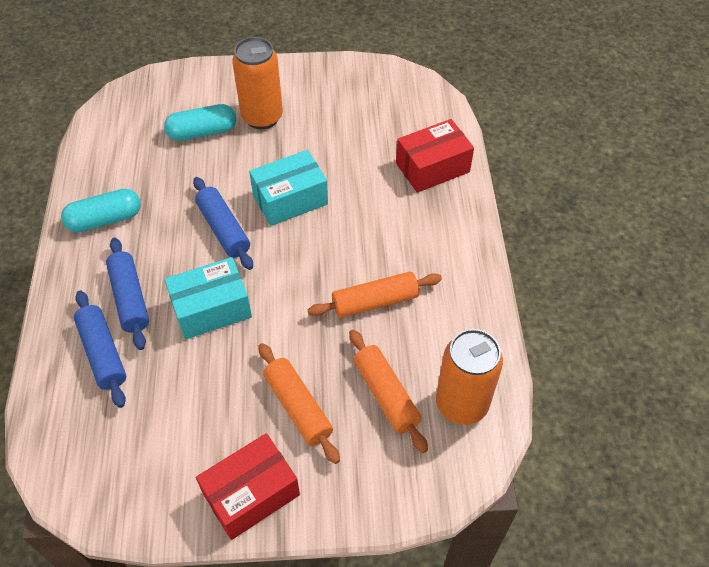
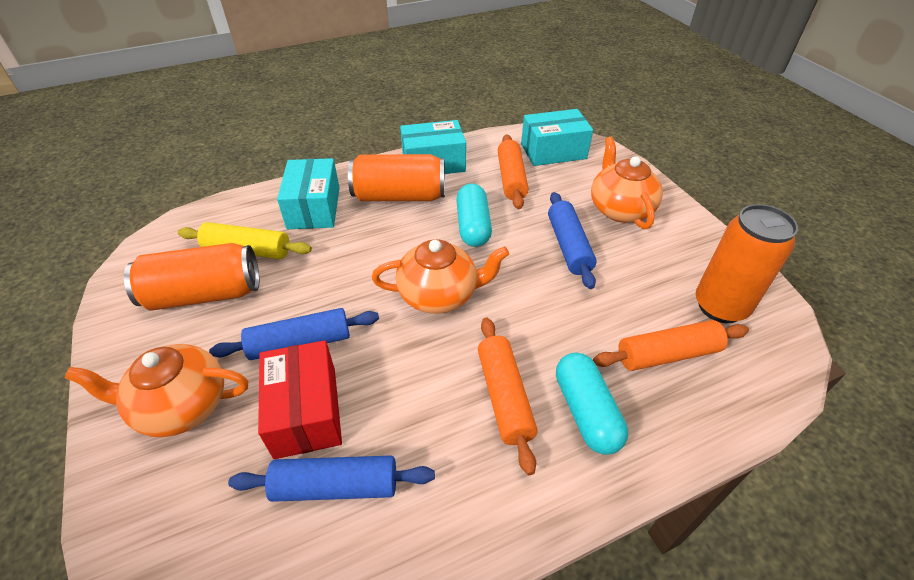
orange can: 2 -> 3
orange teapot: 0 -> 3
red box: 2 -> 1
turquoise box: 2 -> 3
yellow rolling pin: 0 -> 1

